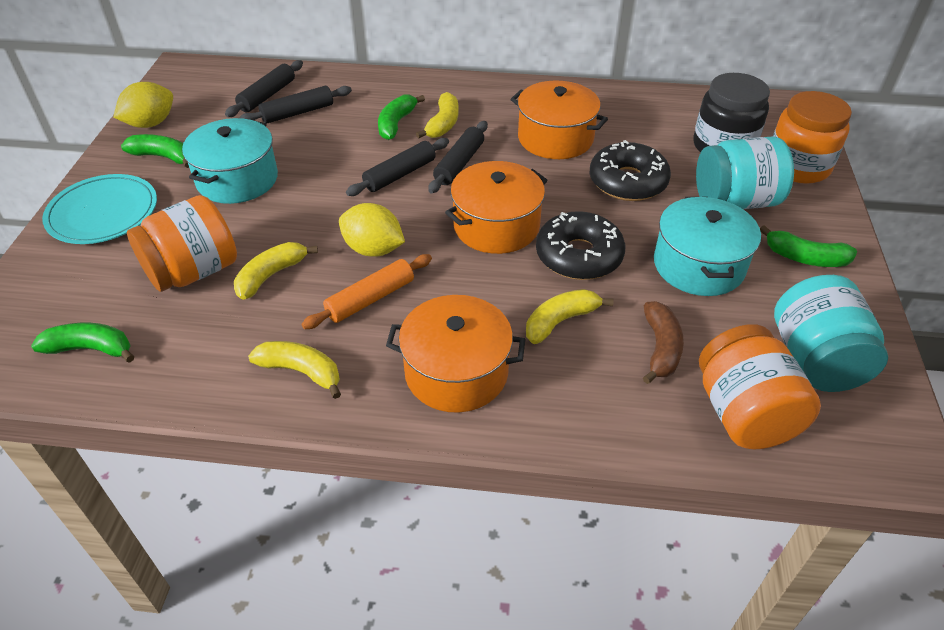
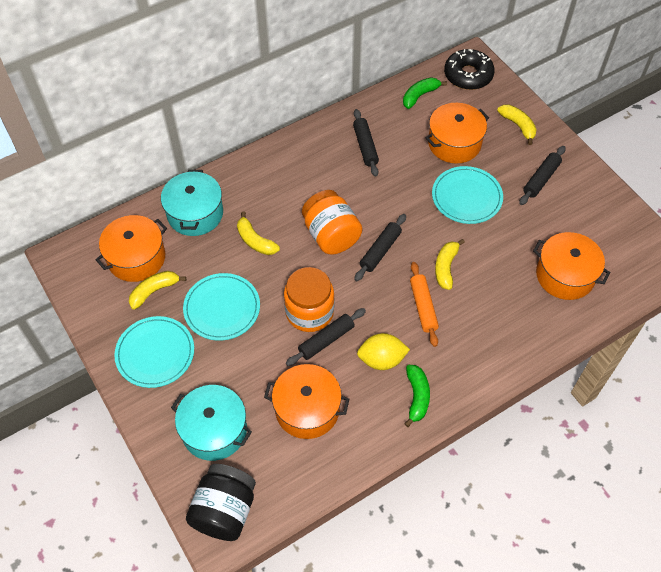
black donut: 2 -> 1
brown banana: 1 -> 0
green banana: 4 -> 2
orange jar: 3 -> 2
orange pot: 3 -> 4
turquoise jar: 2 -> 0
turquoise plate: 1 -> 3
yellow lemon: 2 -> 1

